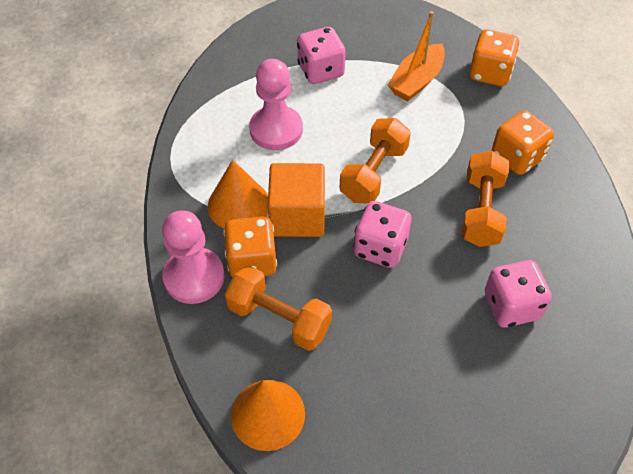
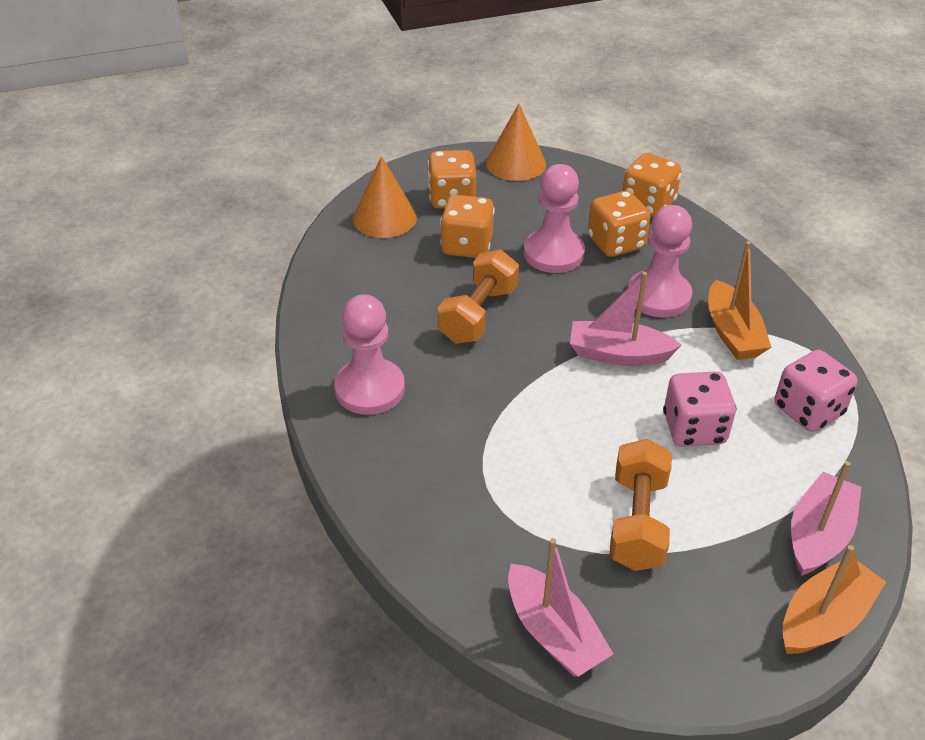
orange boat: 1 -> 2
orange cube: 1 -> 0
orange dice: 3 -> 4
orange dumbbell: 3 -> 2
pink boat: 0 -> 3
pink dice: 3 -> 2
pink pawn: 2 -> 3

